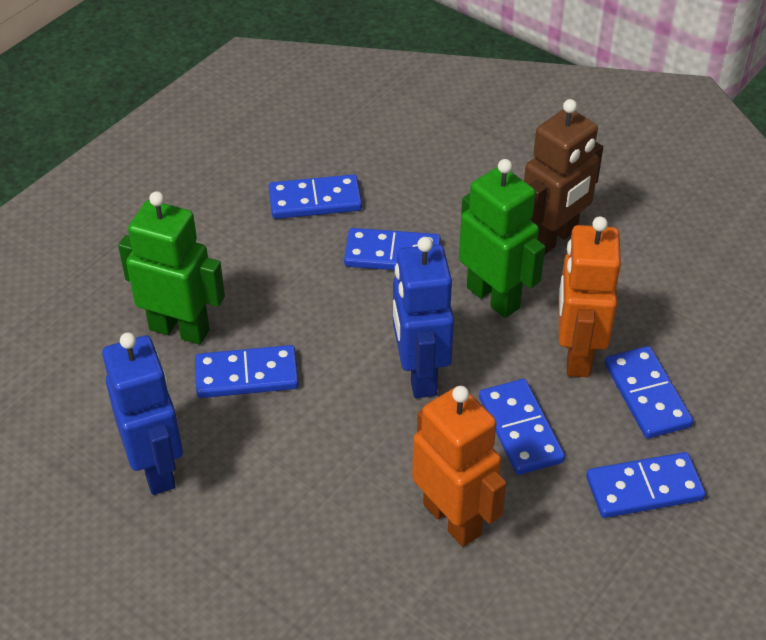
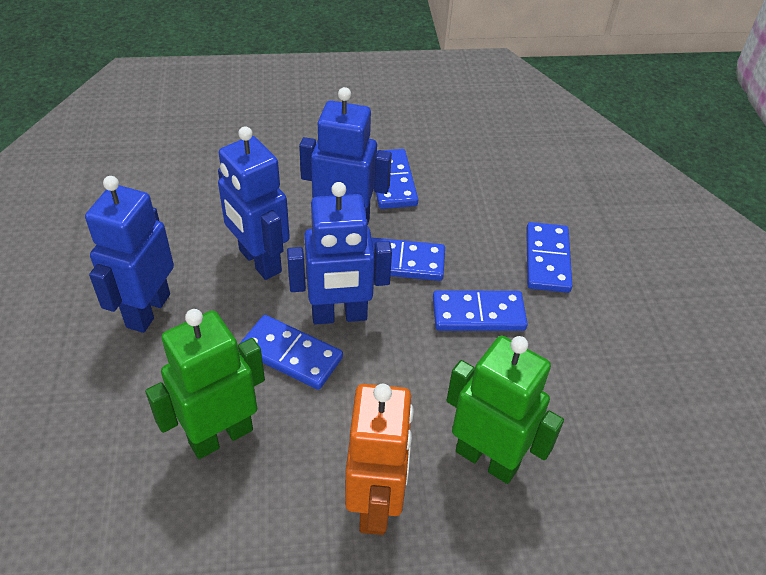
blue domino: 6 -> 5
blue robot: 2 -> 4
brown robot: 1 -> 0
orange robot: 2 -> 1

